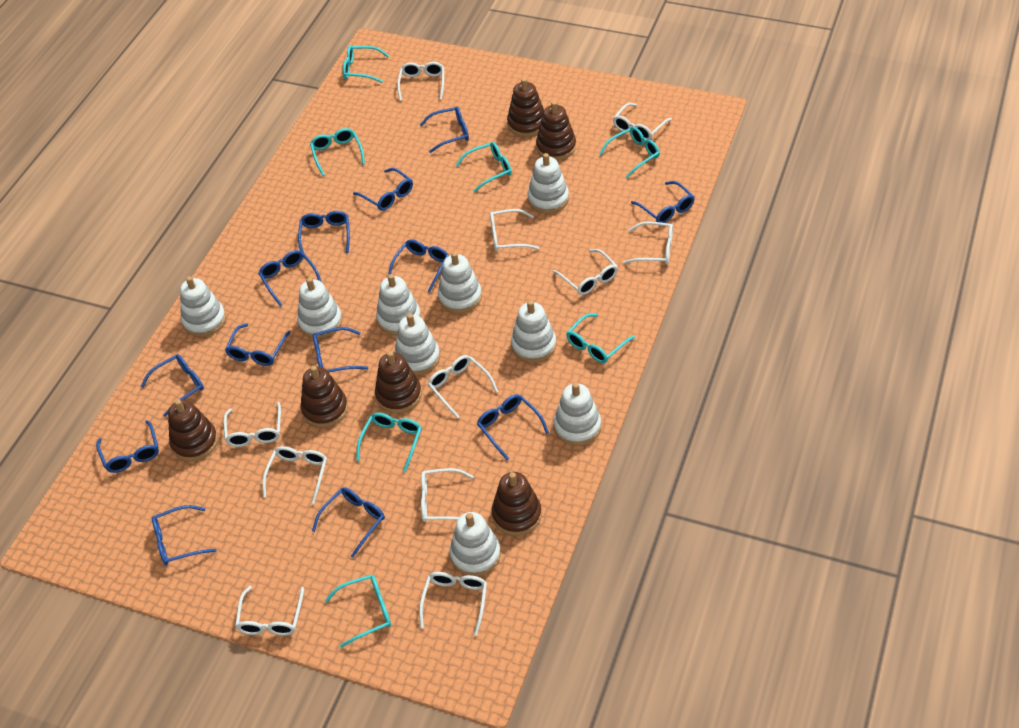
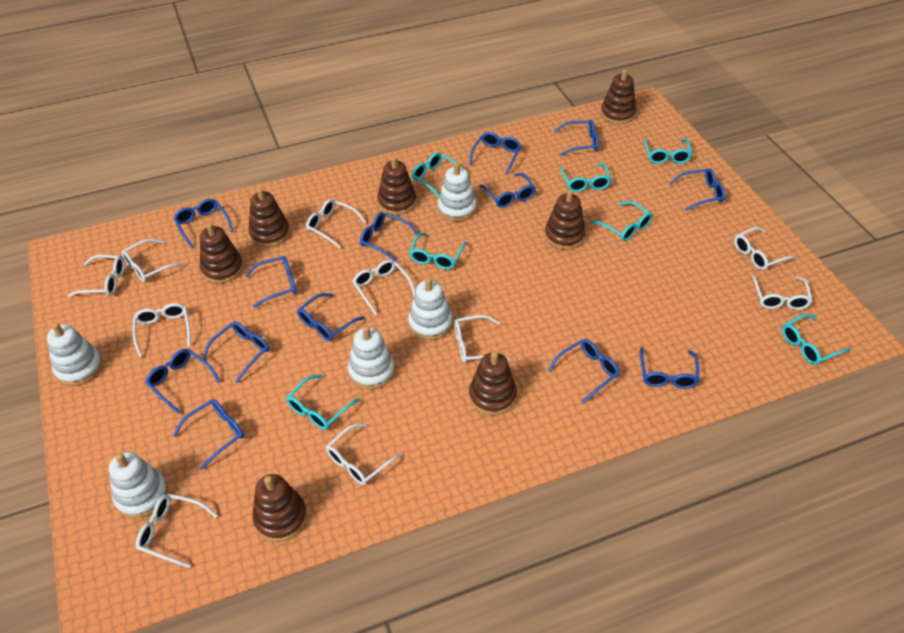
brown stacking toy: 6 -> 7
white glasses: 11 -> 10
white stacking toy: 9 -> 5

